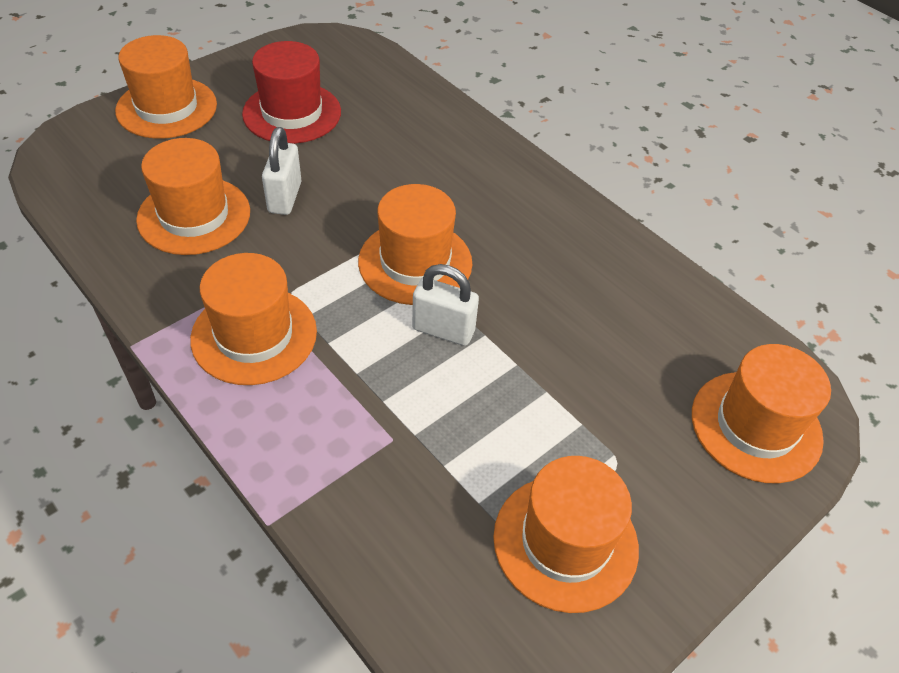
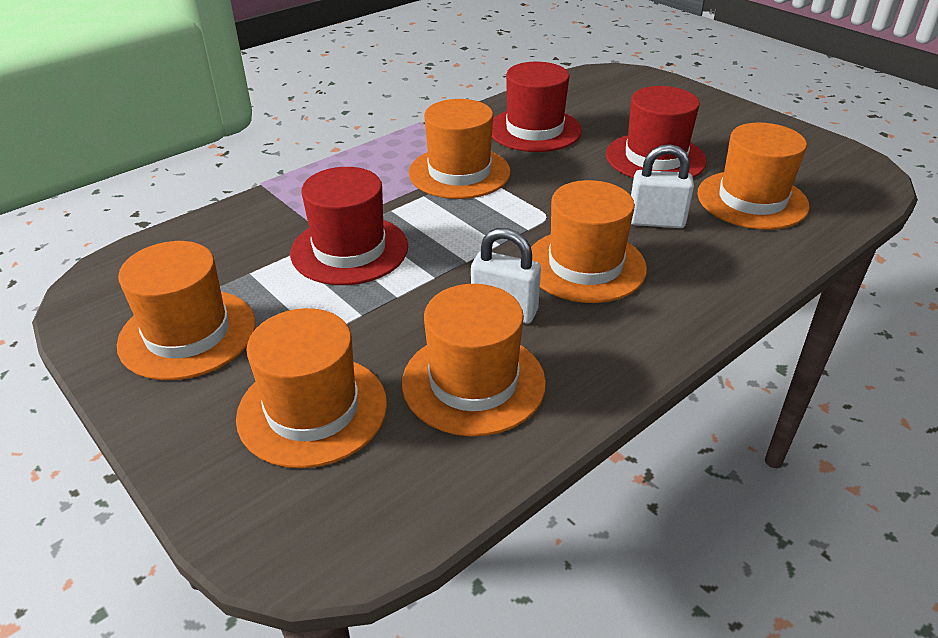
red hat: 1 -> 3

